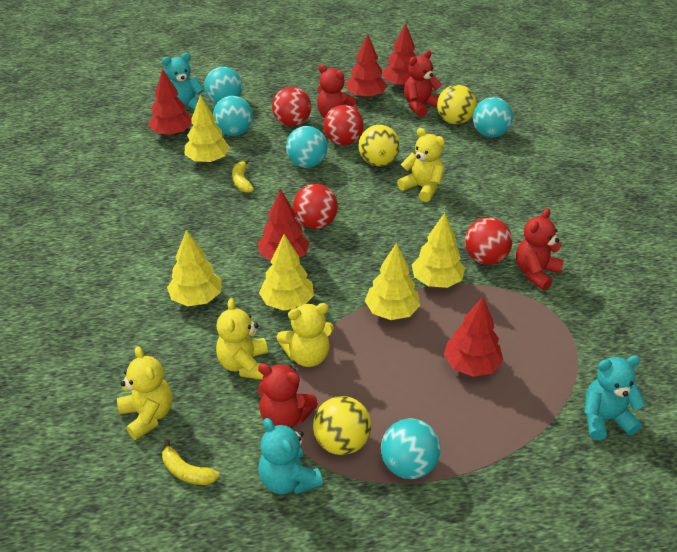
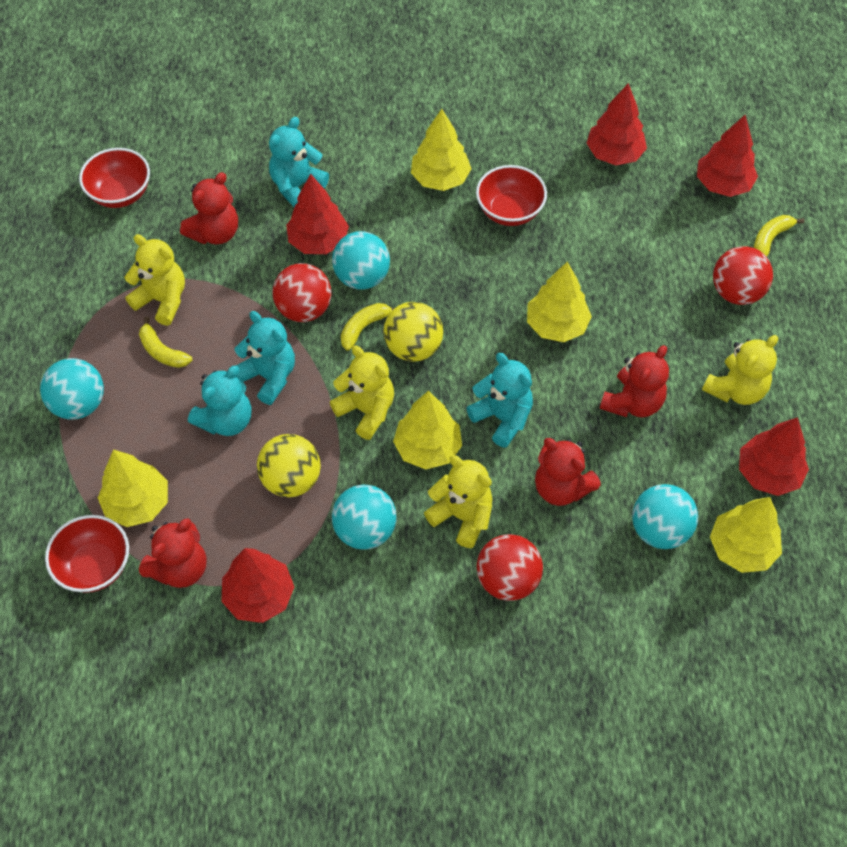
red ball: 4 -> 3
red bowl: 0 -> 3
turquoise ball: 5 -> 4
turquoise teddy bear: 3 -> 4
yellow ball: 3 -> 2
yellow banana: 2 -> 3

